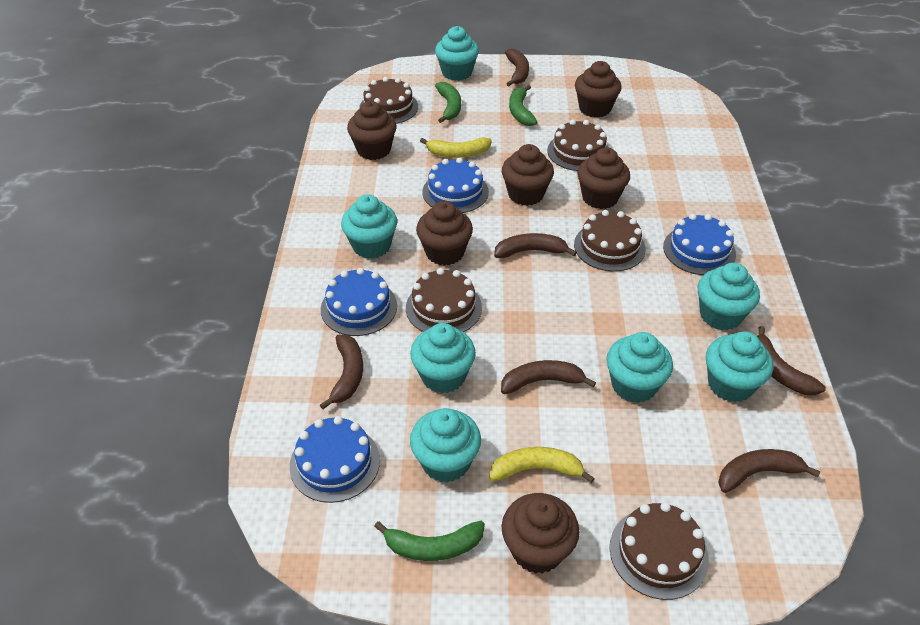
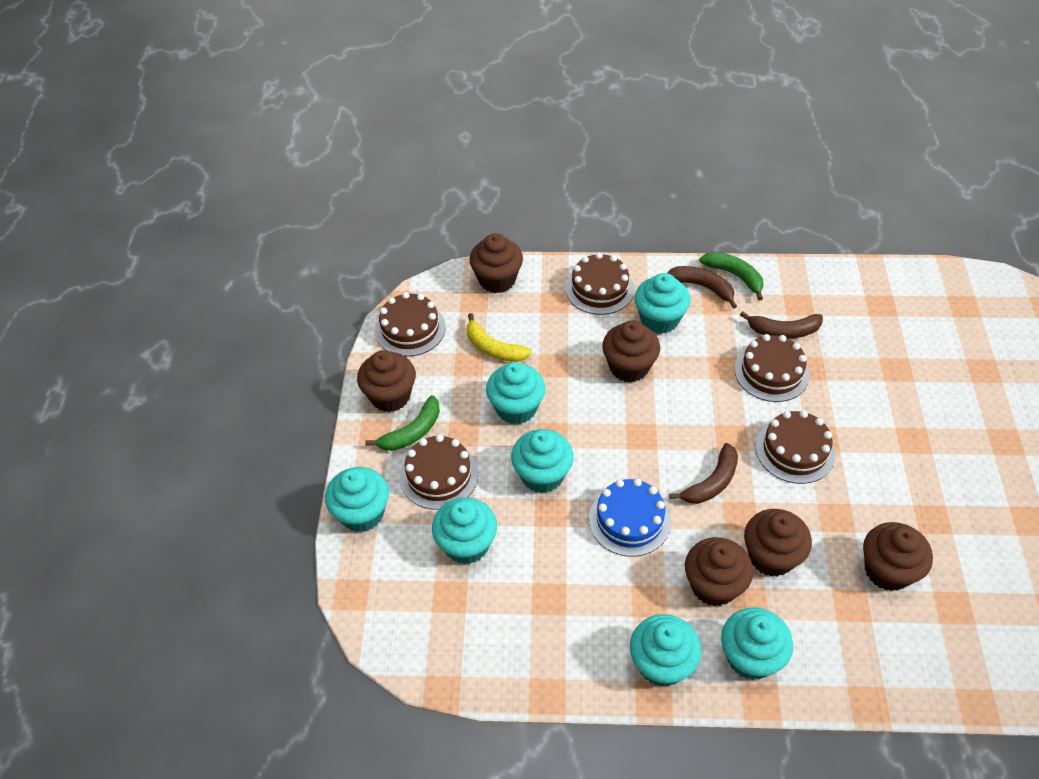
blue cake: 4 -> 1
brown banana: 6 -> 3
green banana: 3 -> 2
yellow banana: 2 -> 1

